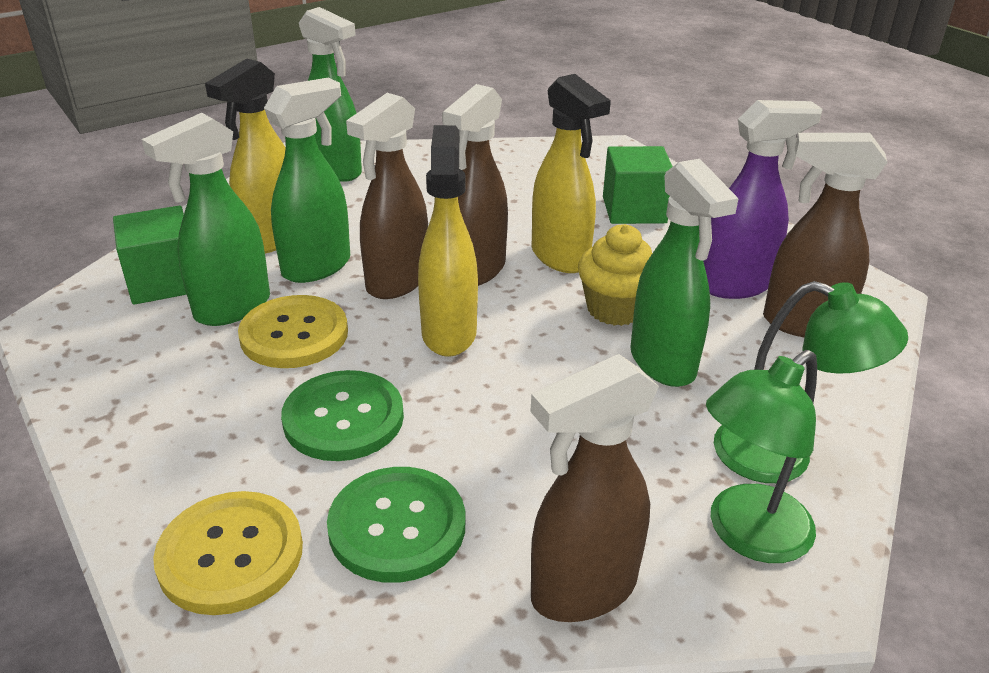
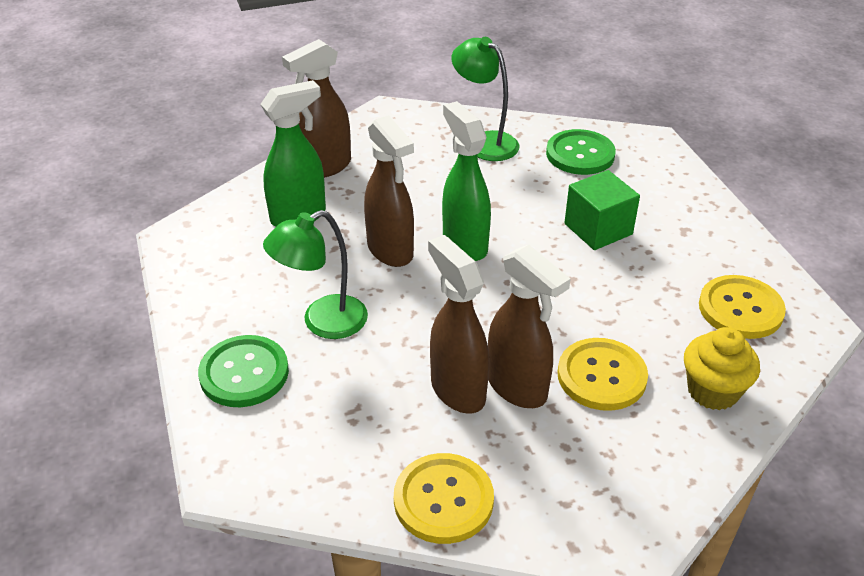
green cube: 2 -> 1
green spray bottle: 4 -> 2
purple spray bottle: 1 -> 0
yellow button: 2 -> 3
yellow spray bottle: 3 -> 0

